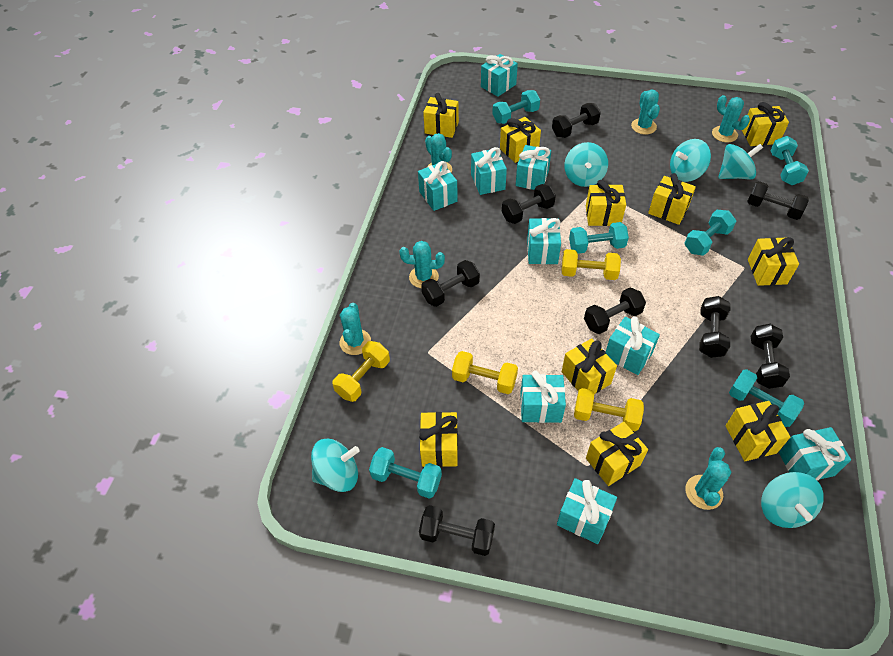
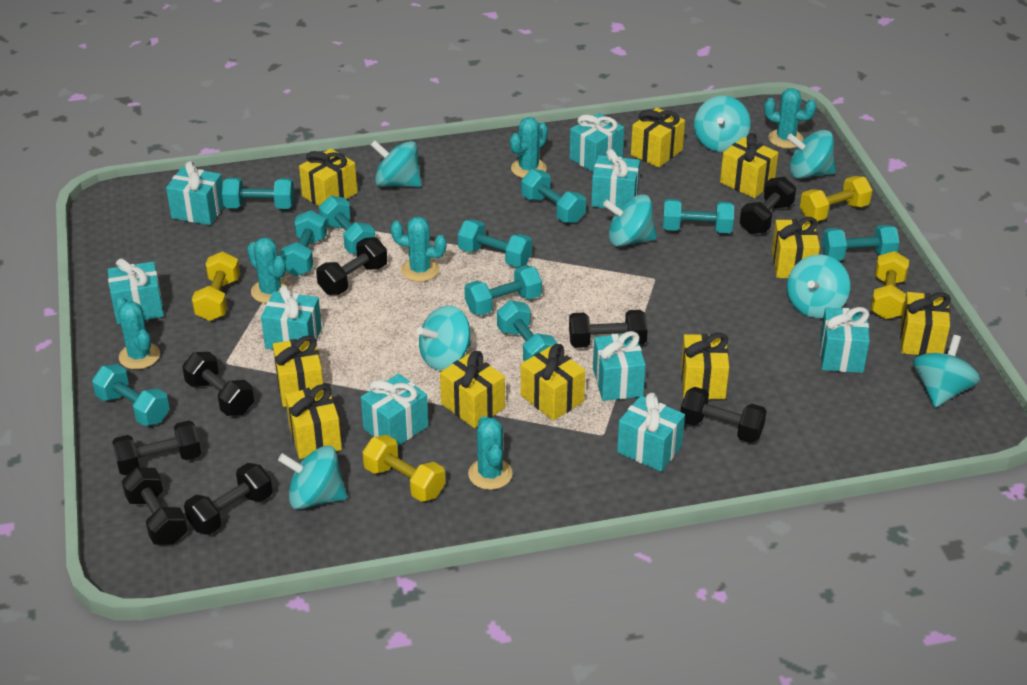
turquoise dumbbell: 6 -> 10
turquoise spinning top: 5 -> 8

